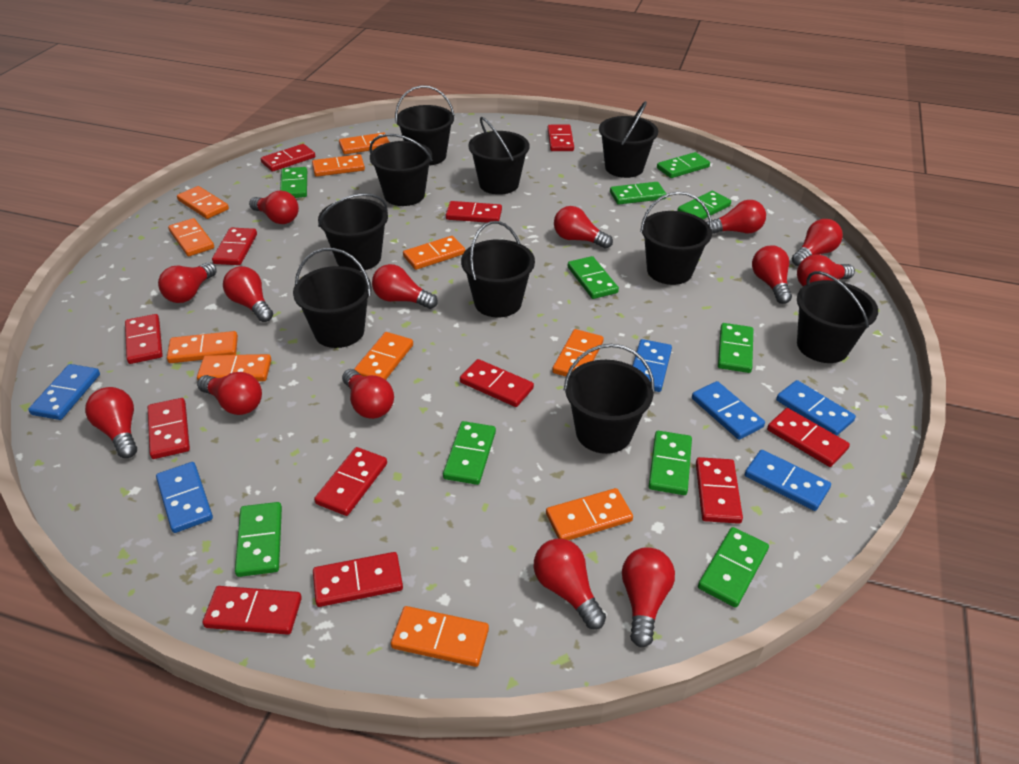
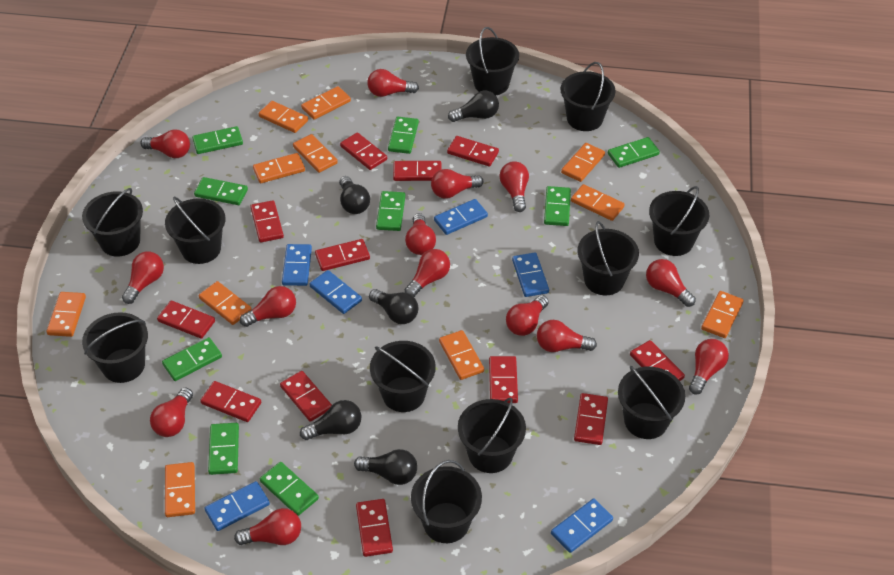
black bucket: 10 -> 11
black light bulb: 0 -> 5
green domino: 10 -> 9

